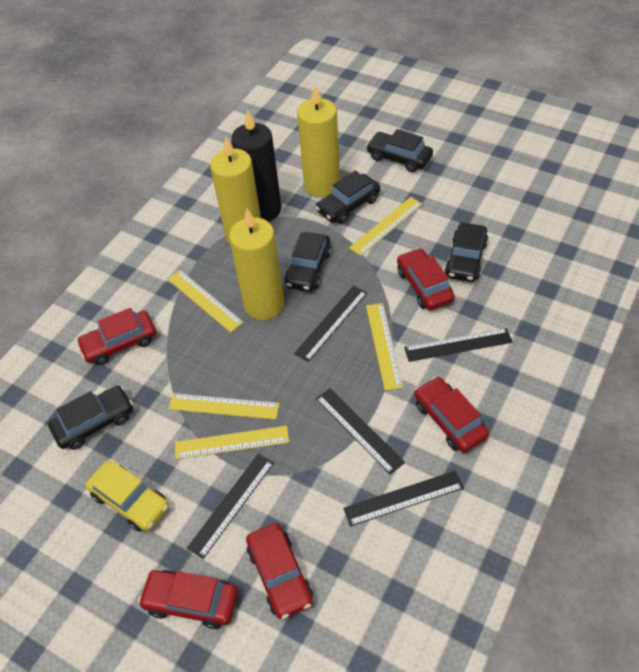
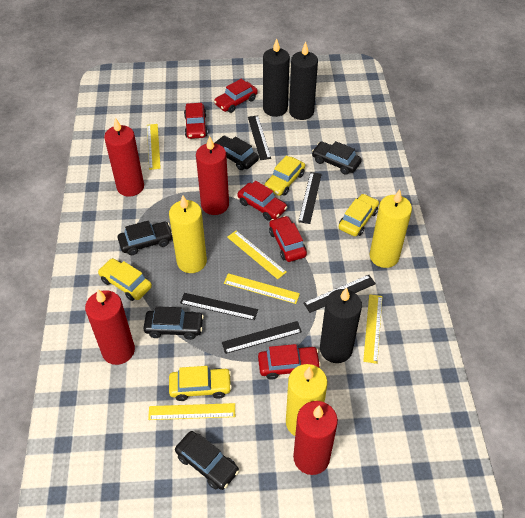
black candle: 1 -> 3
red candle: 0 -> 4
yellow car: 1 -> 4

